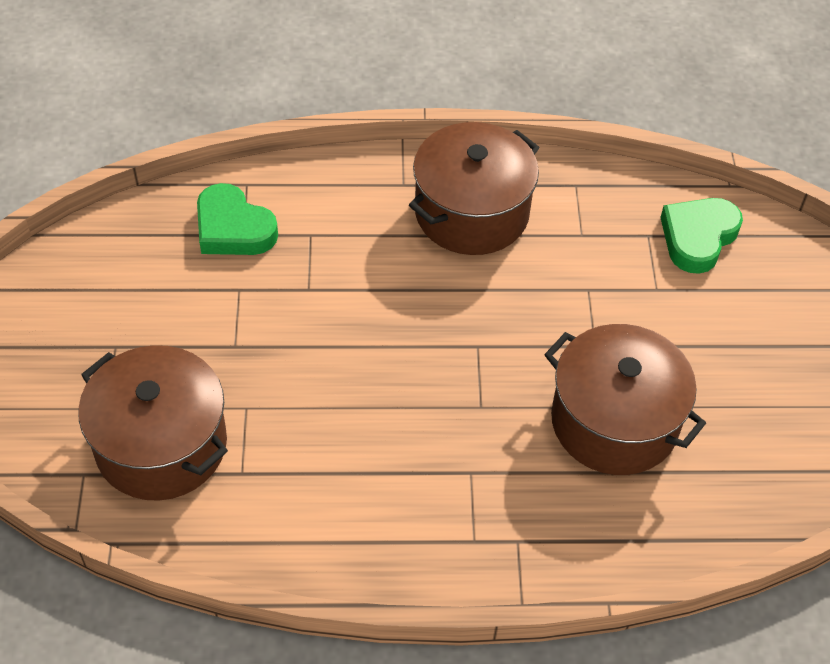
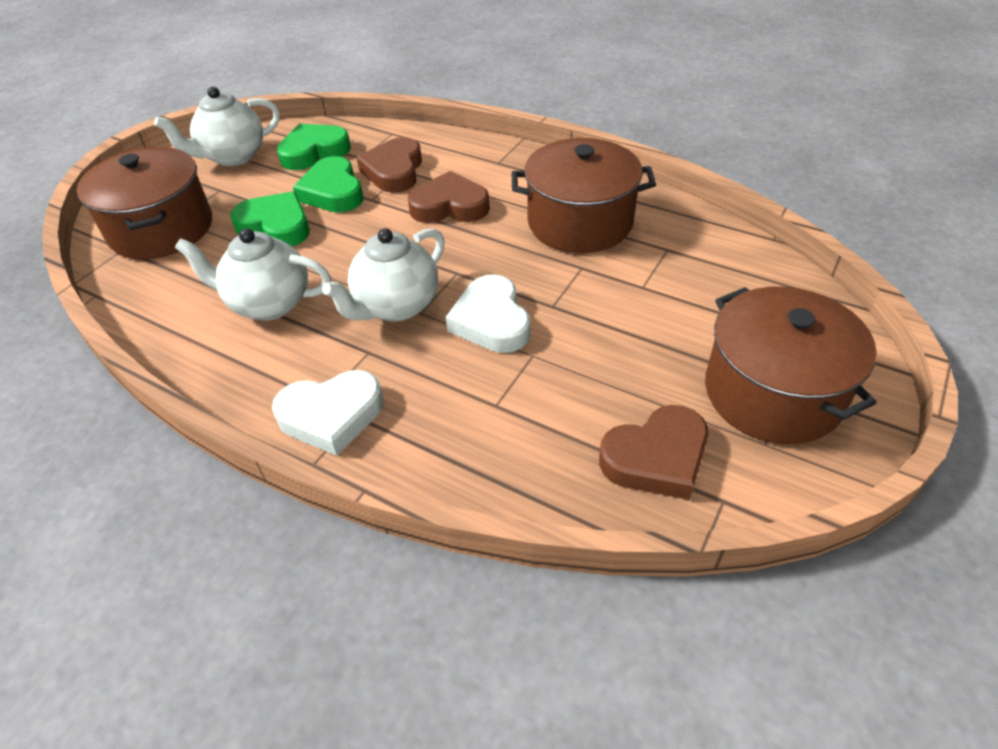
brown heart: 0 -> 3
green heart: 2 -> 3
white heart: 0 -> 2
white teapot: 0 -> 3

